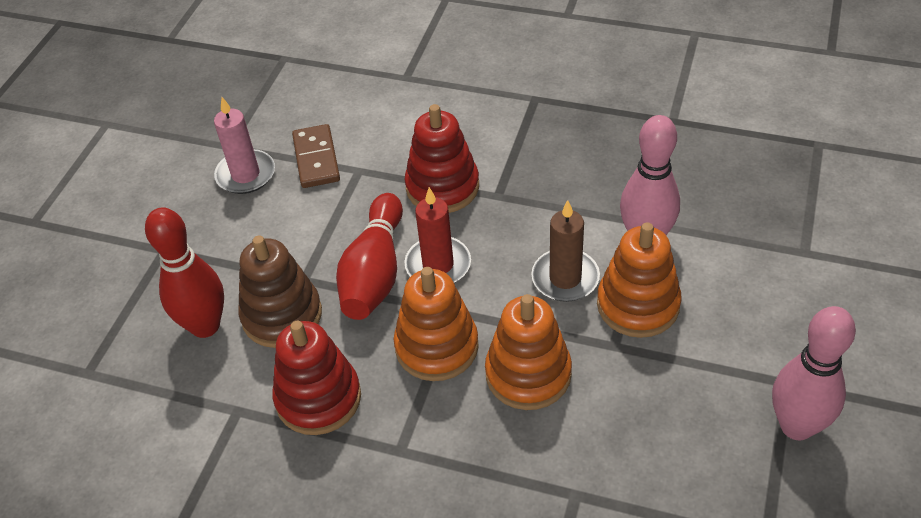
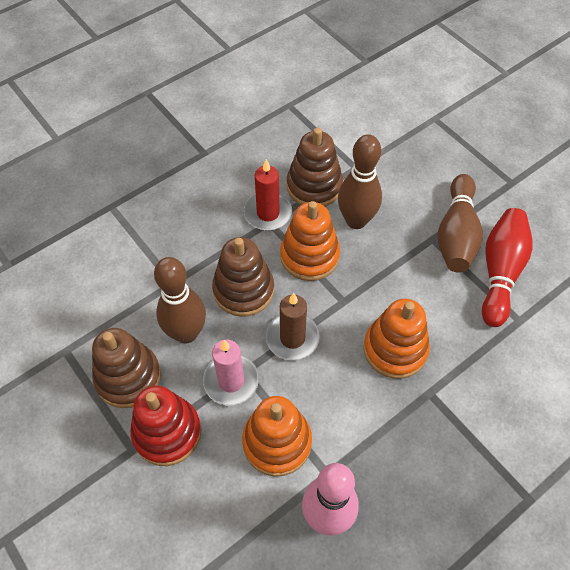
brown bowling pin: 0 -> 3
brown domino: 1 -> 0
brown stacking toy: 1 -> 3
pink bowling pin: 2 -> 1
red bowling pin: 2 -> 1
red stacking toy: 2 -> 1

